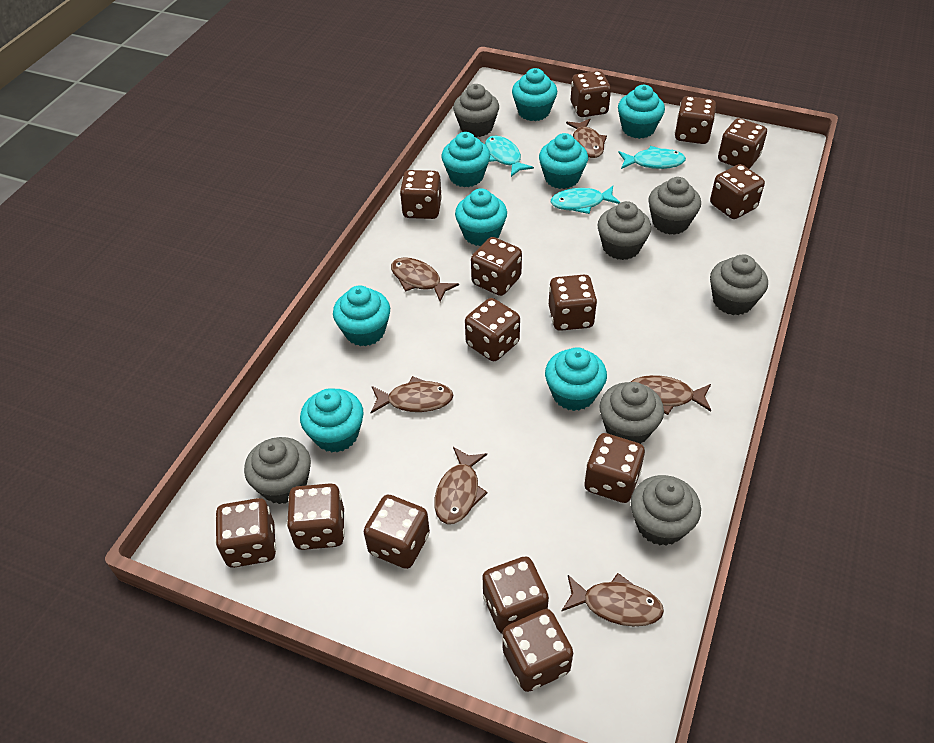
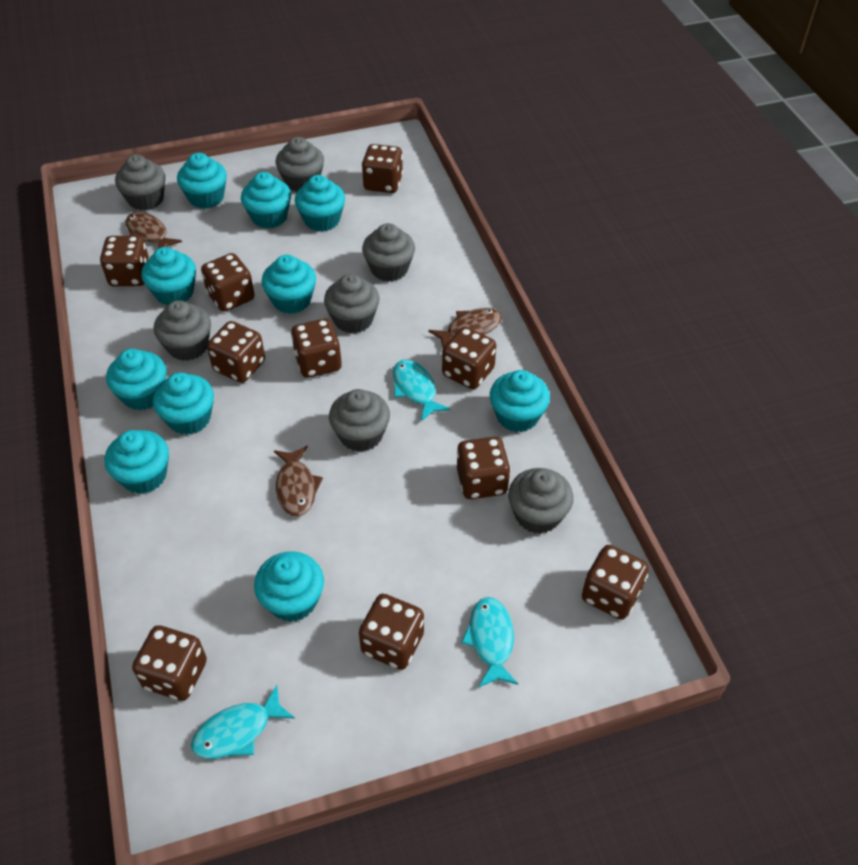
brown dice: 14 -> 10
brown fish: 6 -> 3
turquoise cupcake: 8 -> 10

